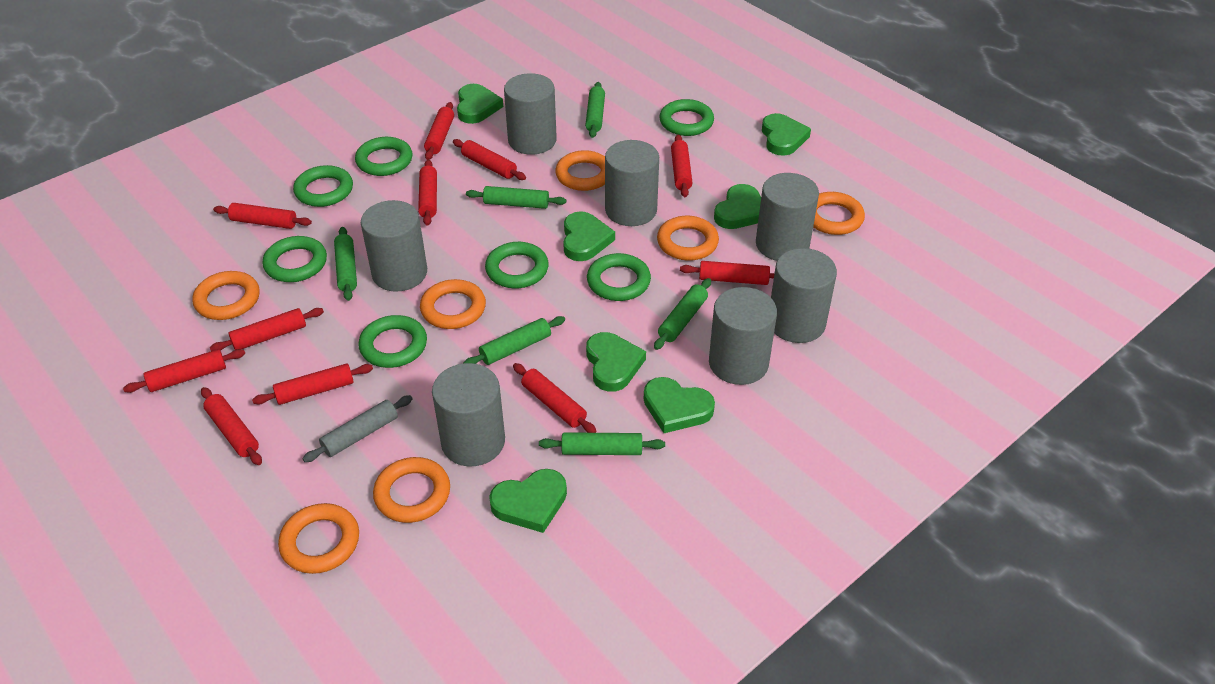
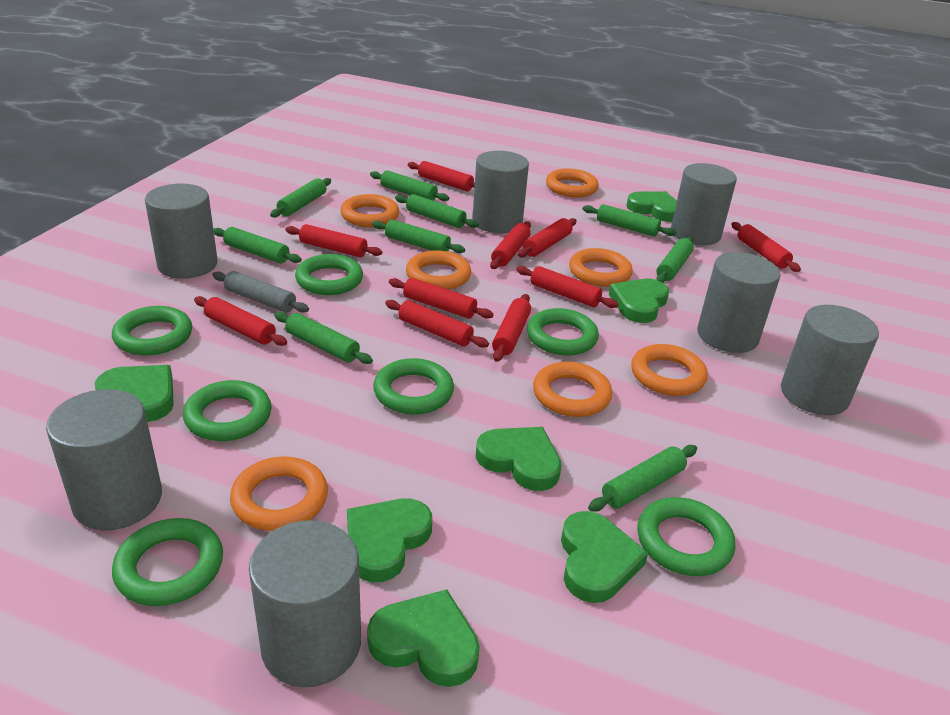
green rolling pin: 6 -> 9
red rolling pin: 11 -> 10

